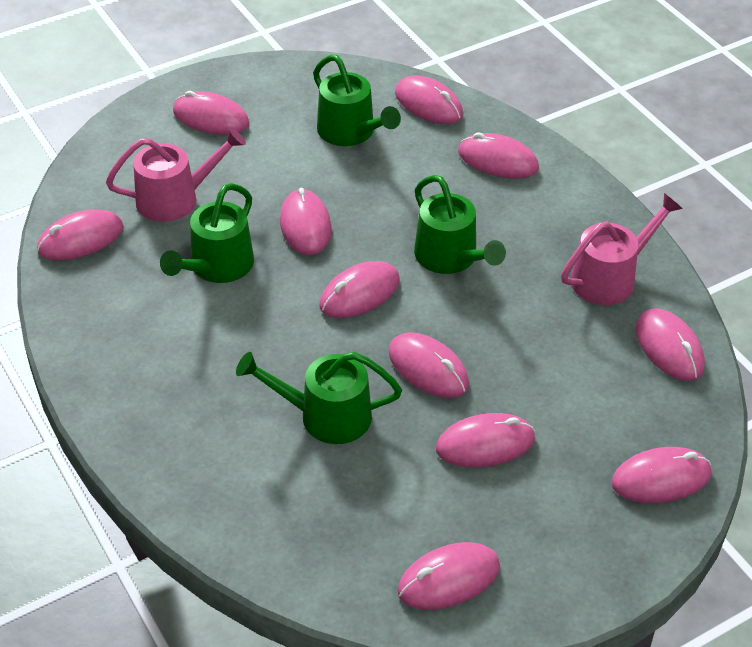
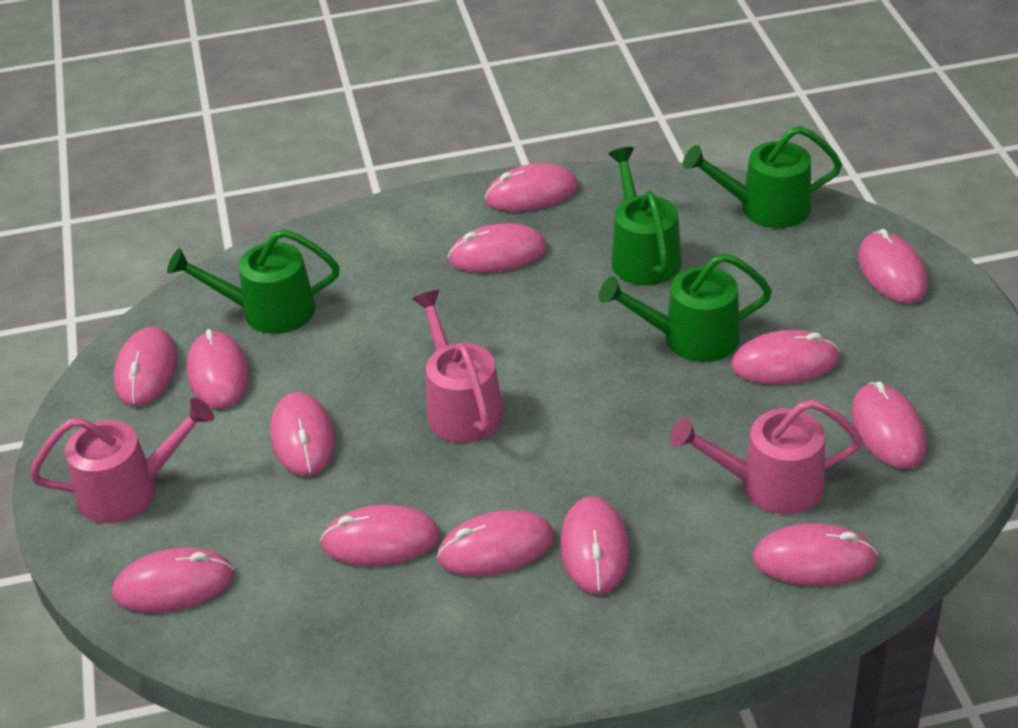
pink mouse: 11 -> 13
pink watering can: 2 -> 3

